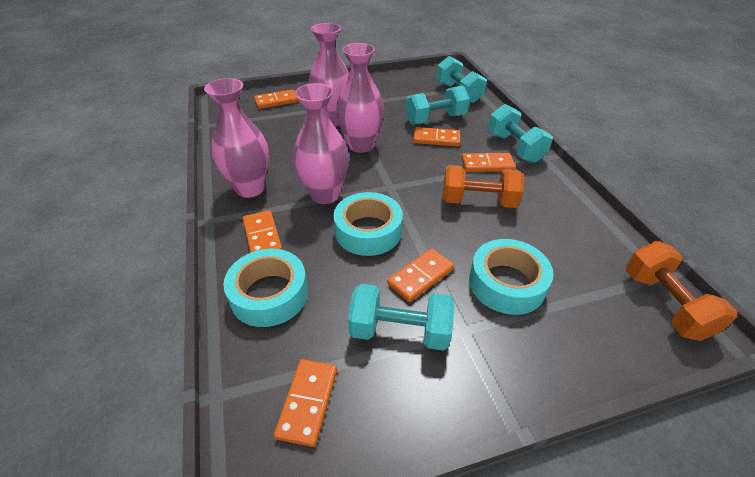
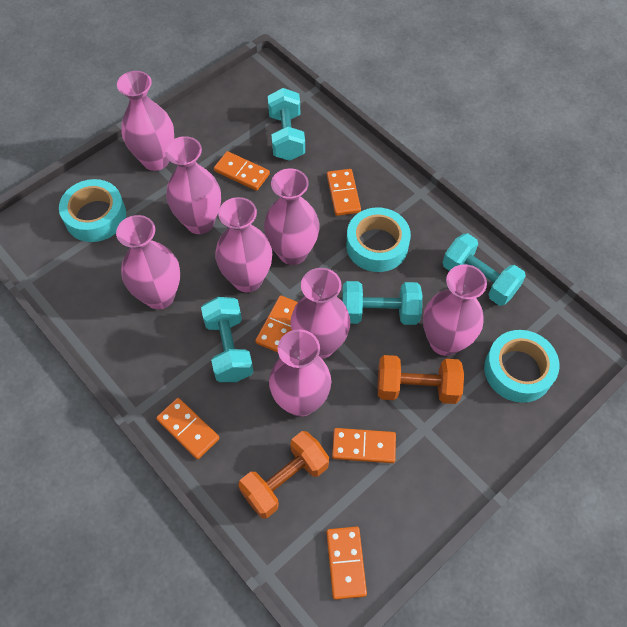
pink vase: 4 -> 8

